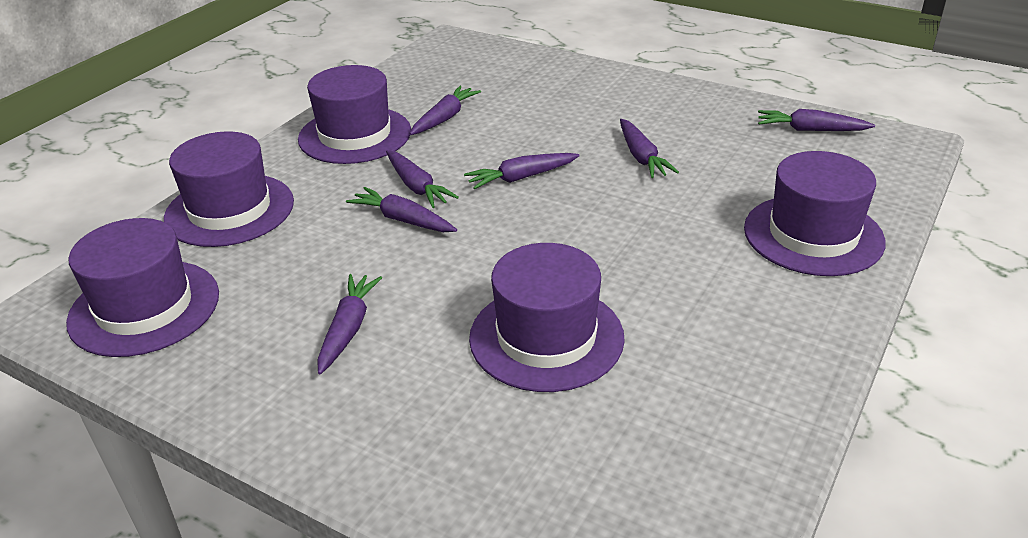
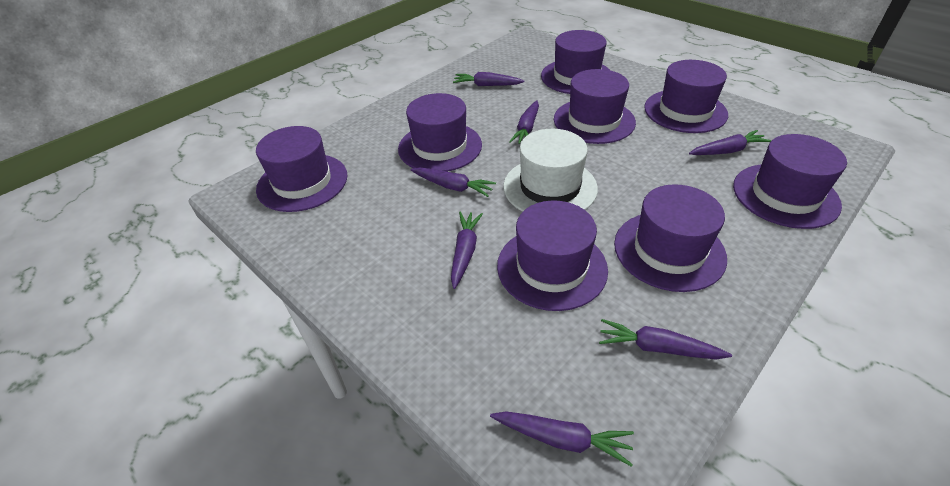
purple hat: 5 -> 8
white hat: 0 -> 1

